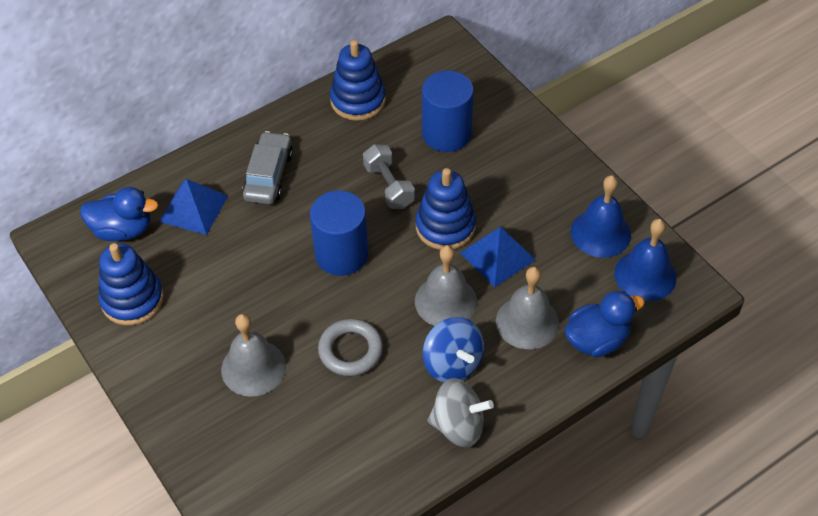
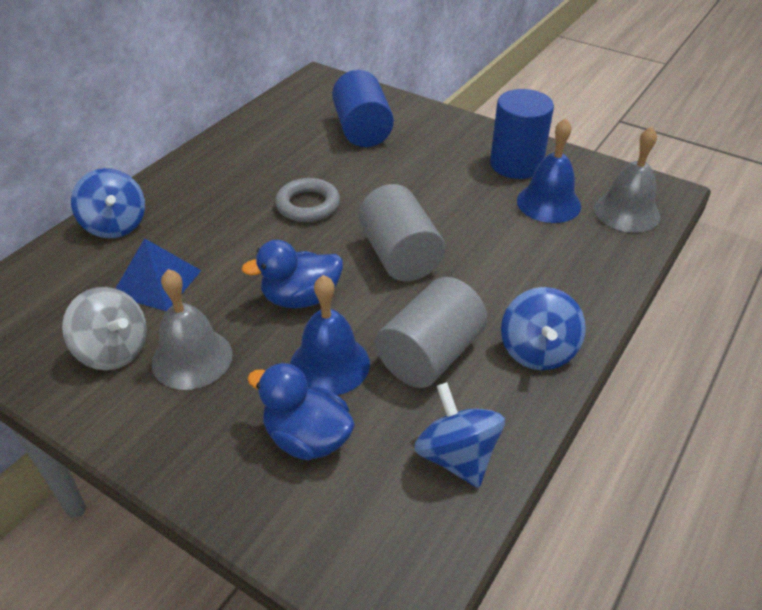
blue pyramid: 2 -> 1
blue spinning top: 1 -> 3
blue stacking toy: 3 -> 0
grey bell: 3 -> 2
grey car: 1 -> 0
grey cylinder: 0 -> 2
grey dumbbell: 1 -> 0

